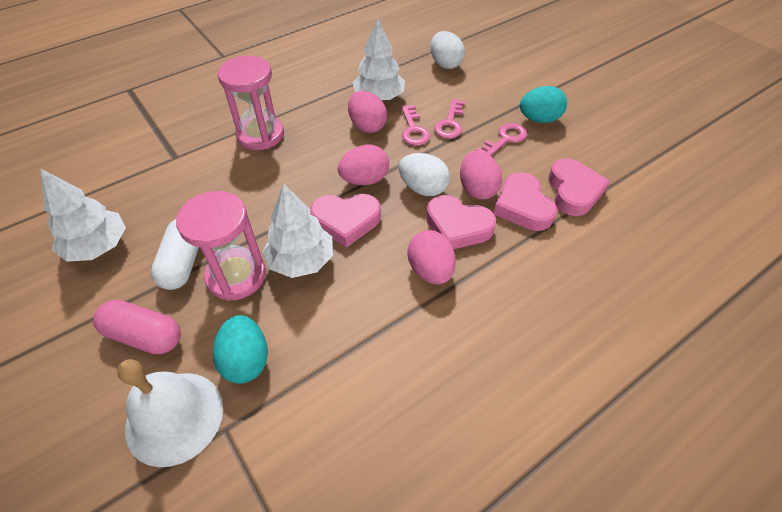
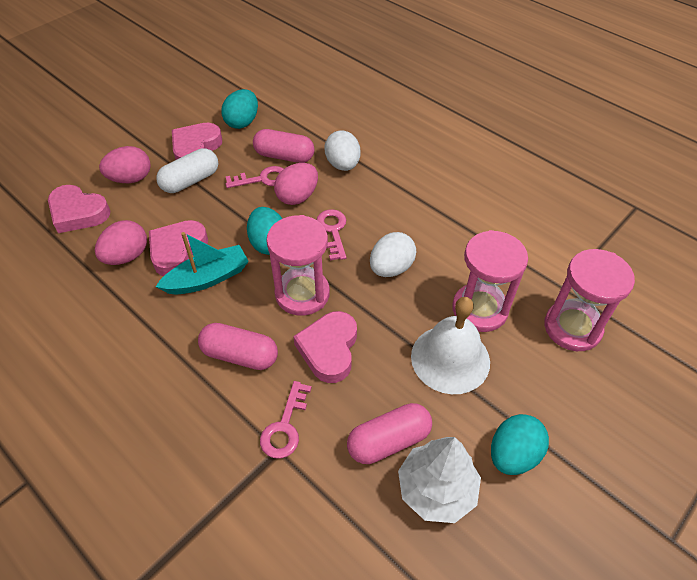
pink capsule: 1 -> 3
pink egg: 4 -> 3
pink hourglass: 2 -> 3
turquoise boat: 0 -> 1
turquoise egg: 2 -> 3
white tree: 3 -> 1

